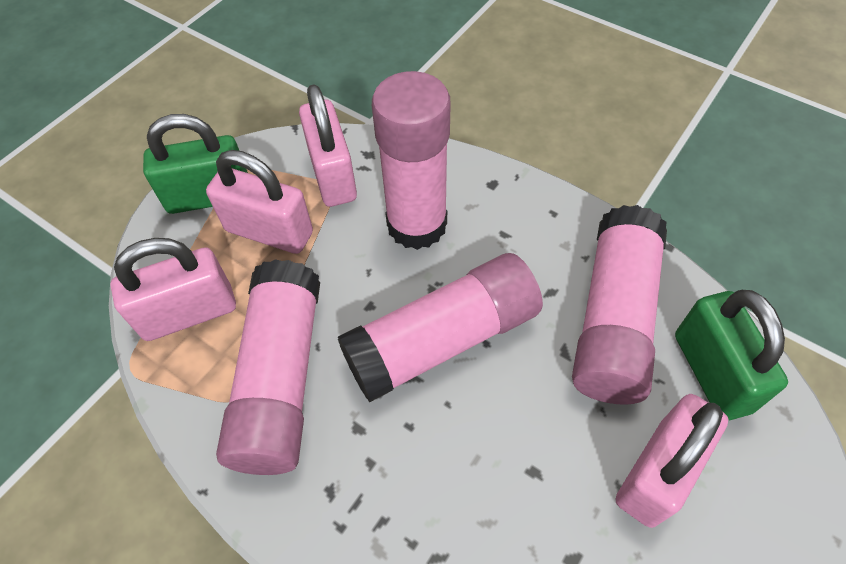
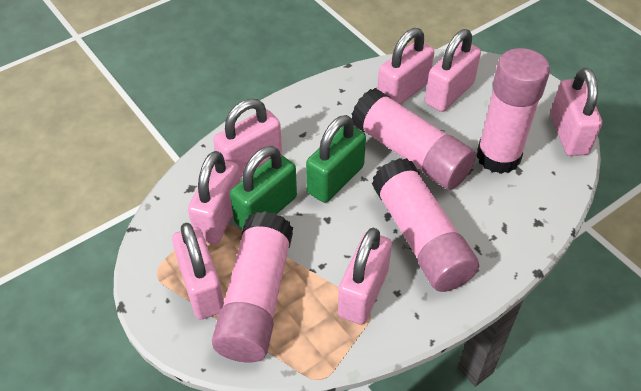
pink padlock: 4 -> 7

